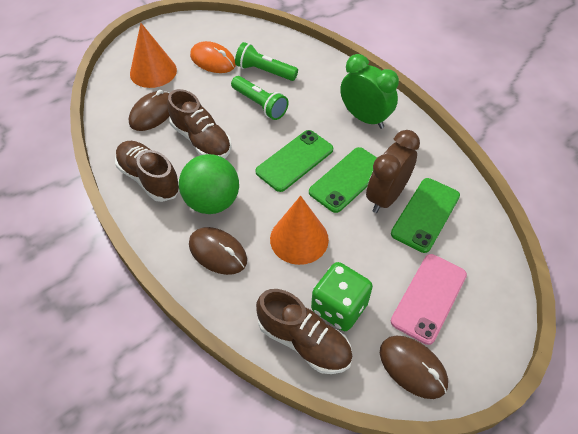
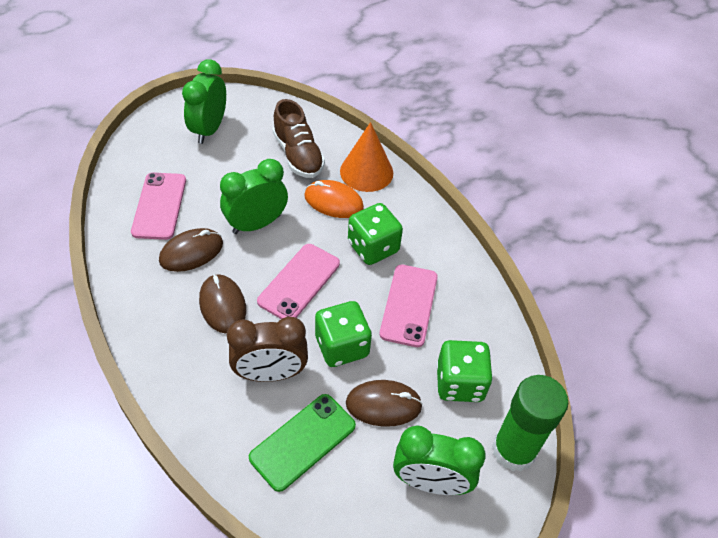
brown shoe: 3 -> 1
green ball: 1 -> 0
green clock: 1 -> 3
green dice: 1 -> 3
green flashlight: 2 -> 0
green glue stick: 0 -> 1
green phone: 3 -> 1
orange cone: 2 -> 1
pink phone: 1 -> 3

